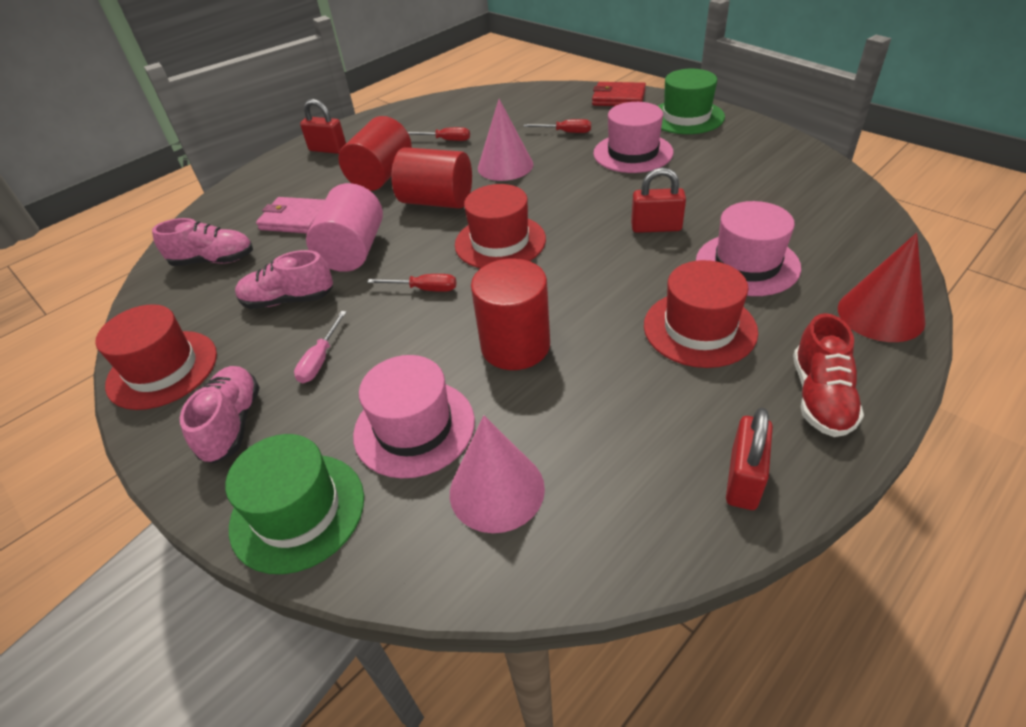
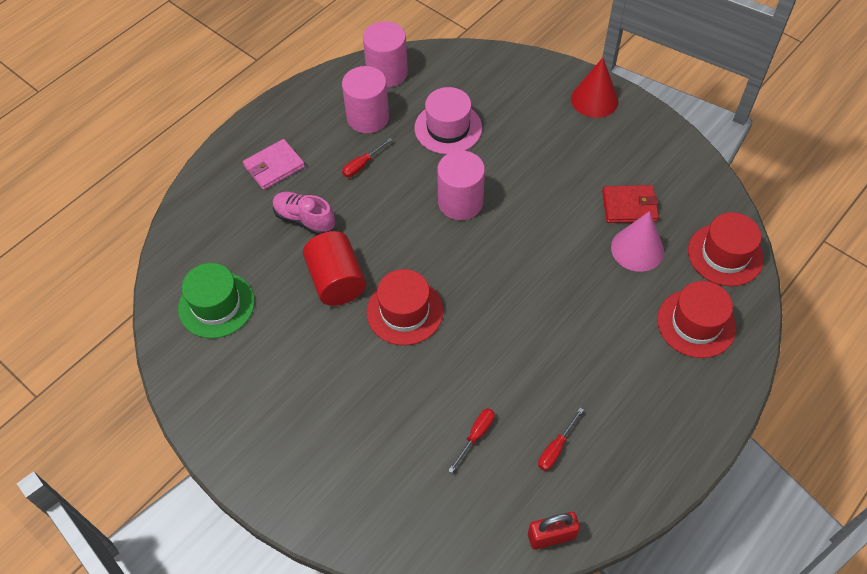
green hat: 2 -> 1
pink cone: 2 -> 1
pink cylinder: 1 -> 3
pink hat: 3 -> 1
pink screwdriver: 1 -> 0
pink shoe: 3 -> 1
red cylinder: 3 -> 1
red padlock: 3 -> 1
red shoe: 1 -> 0

